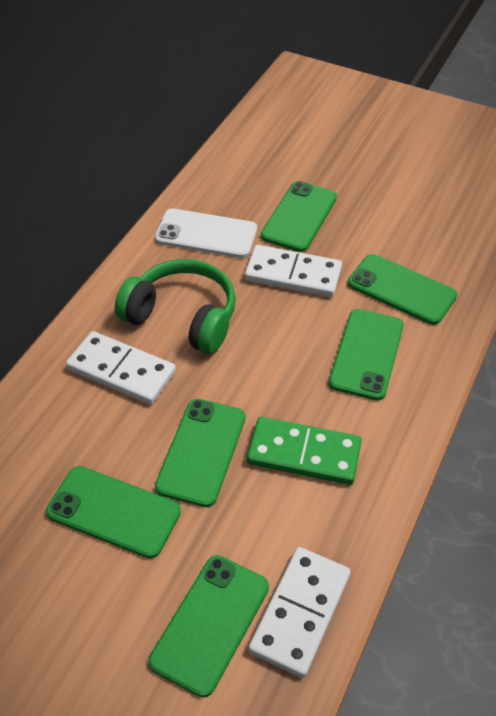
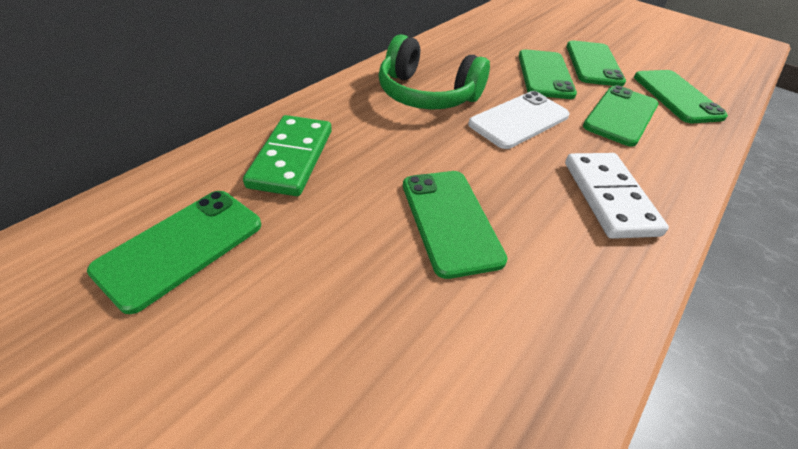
white domino: 3 -> 1

